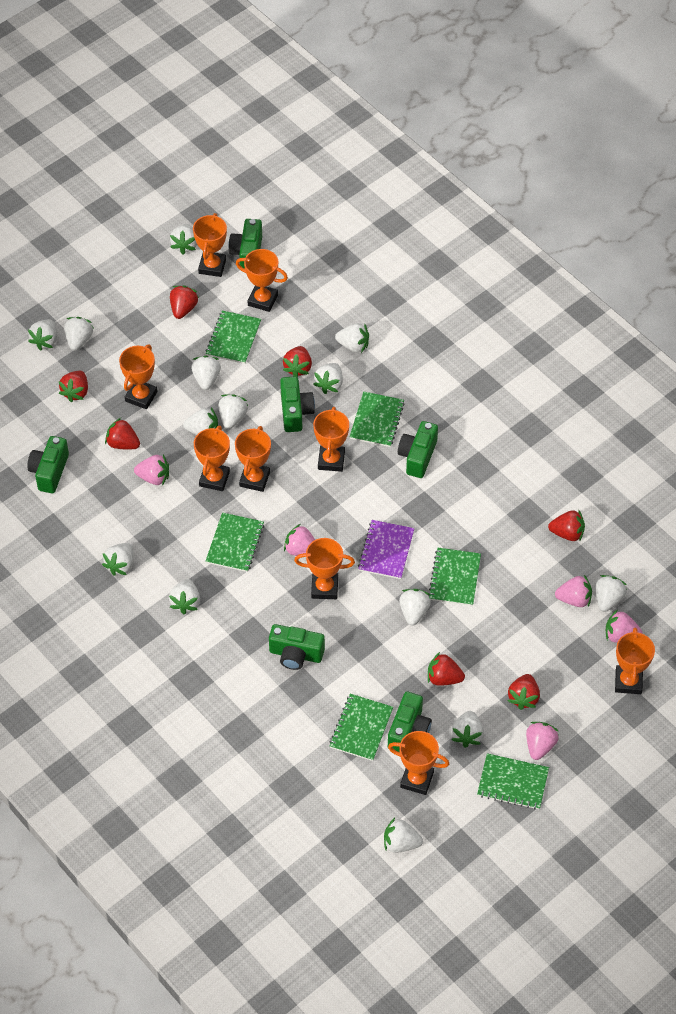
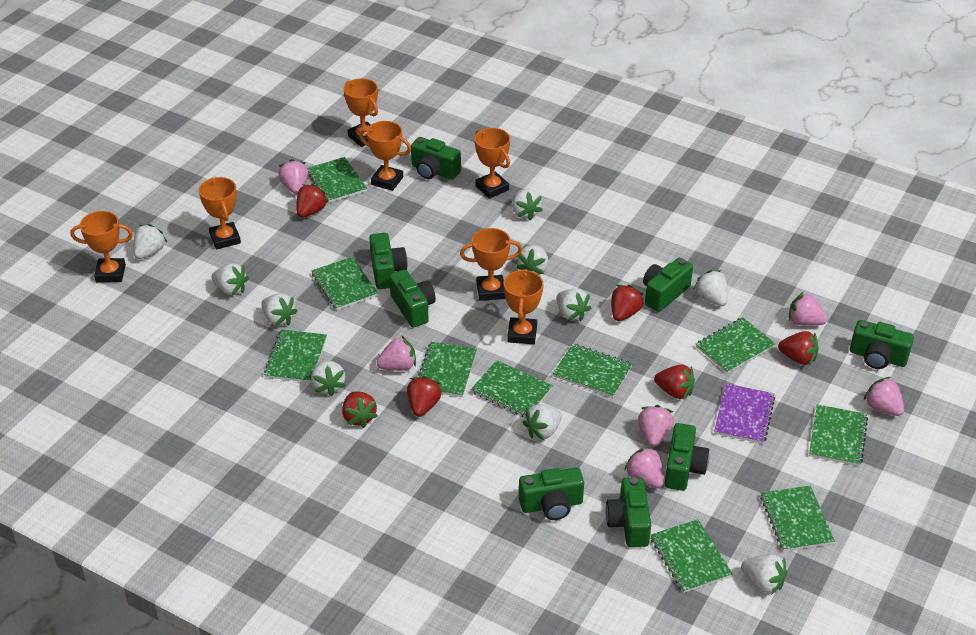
green camera: 6 -> 8
green notebook: 6 -> 10
orange trophy: 9 -> 7
pink strawberry: 5 -> 6
red strawberry: 7 -> 6
white strawberry: 14 -> 10

